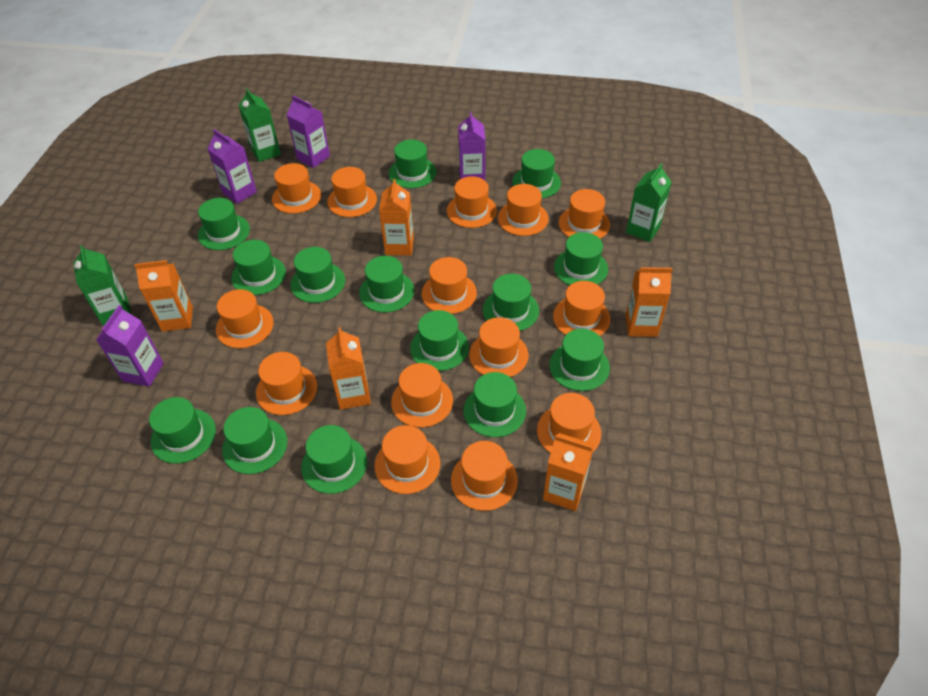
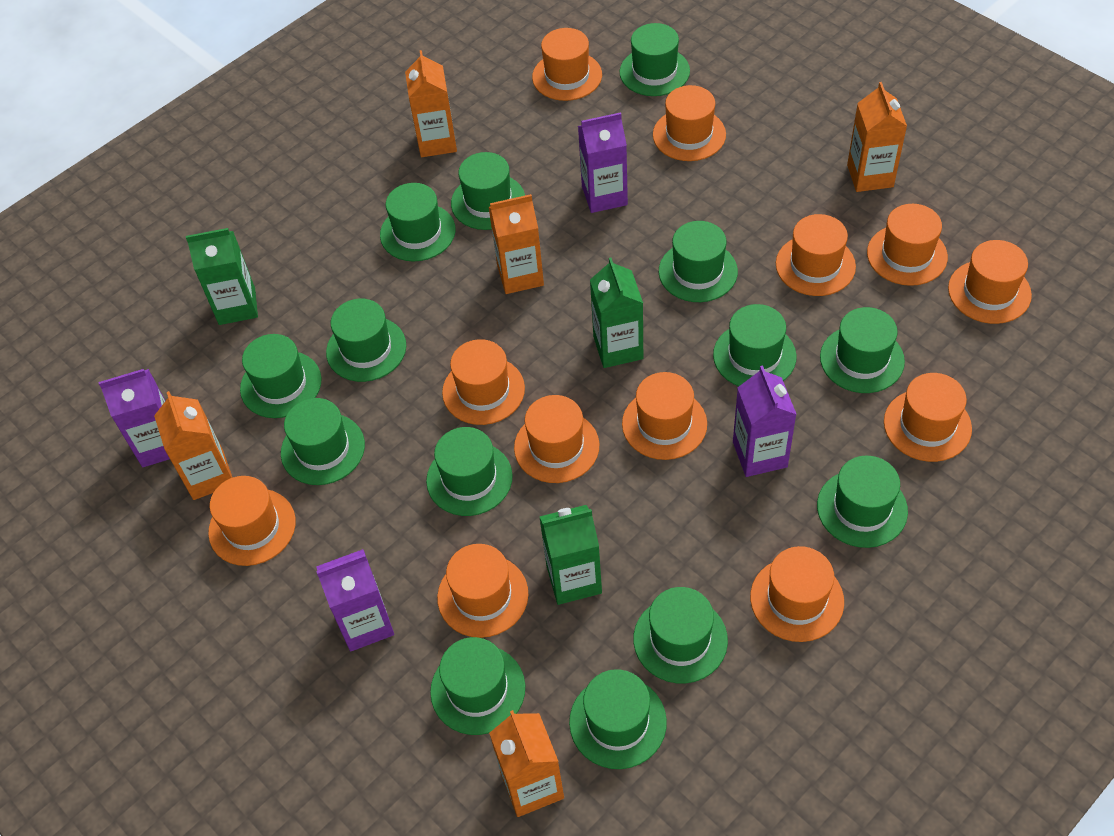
orange hat: 14 -> 12

